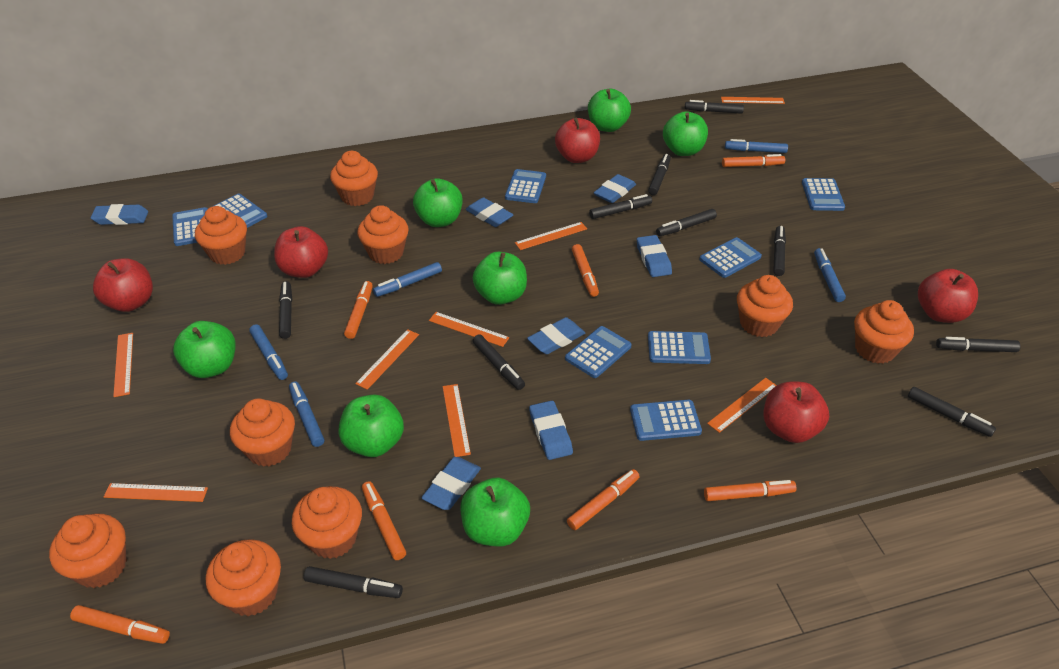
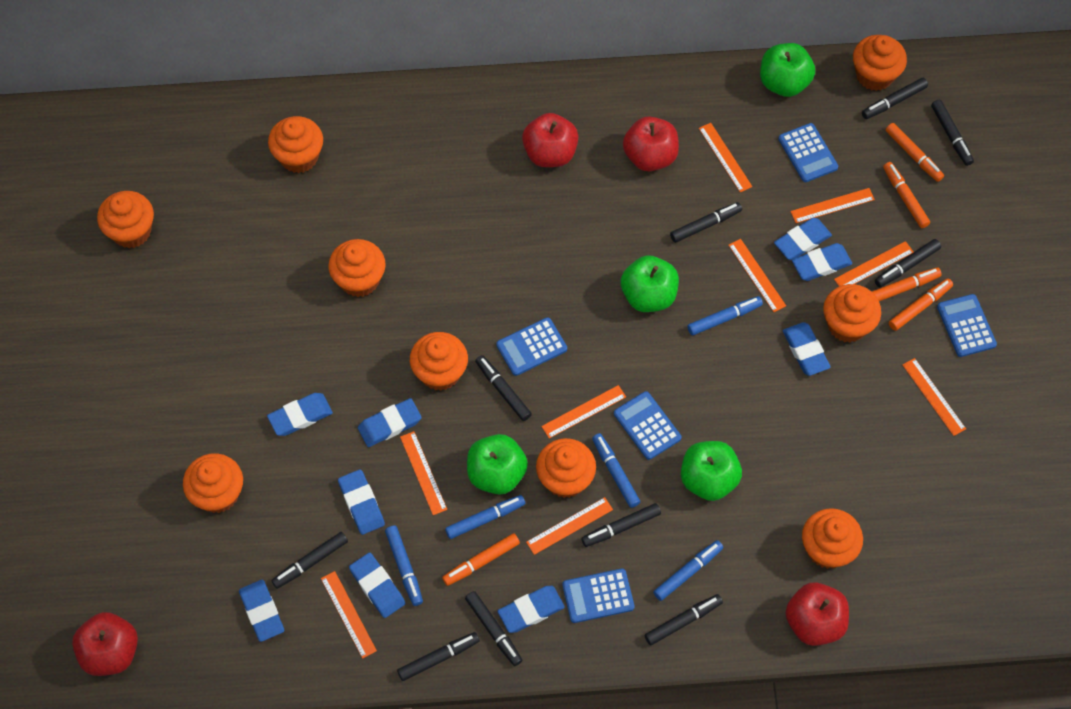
blue calculator: 8 -> 5
blue eraser: 7 -> 9
green apple: 7 -> 4
orange marker: 7 -> 5
orange ruler: 8 -> 9
red apple: 5 -> 4

